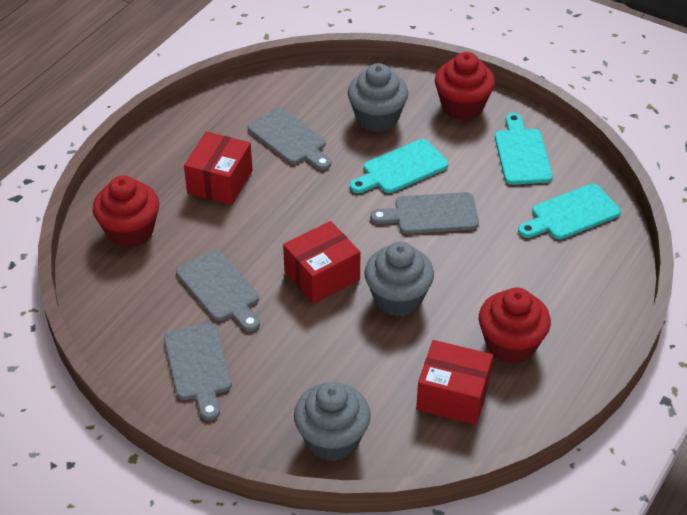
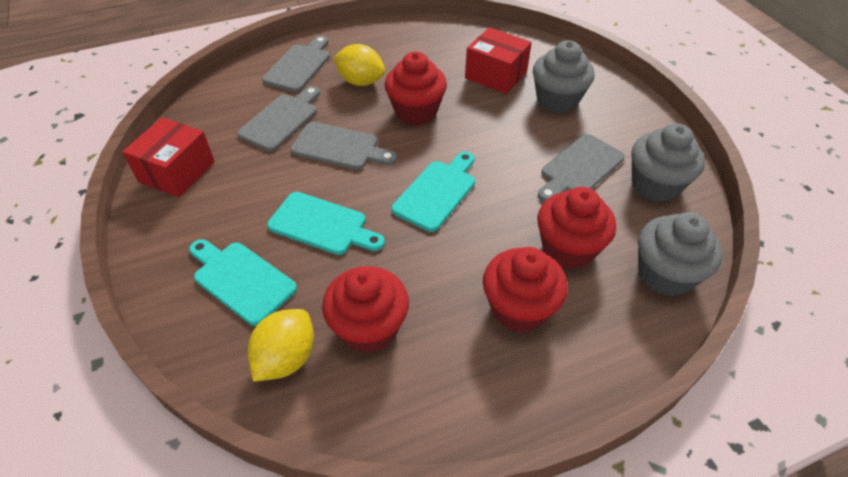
red box: 3 -> 2
red cupcake: 3 -> 4
yellow lemon: 0 -> 2

